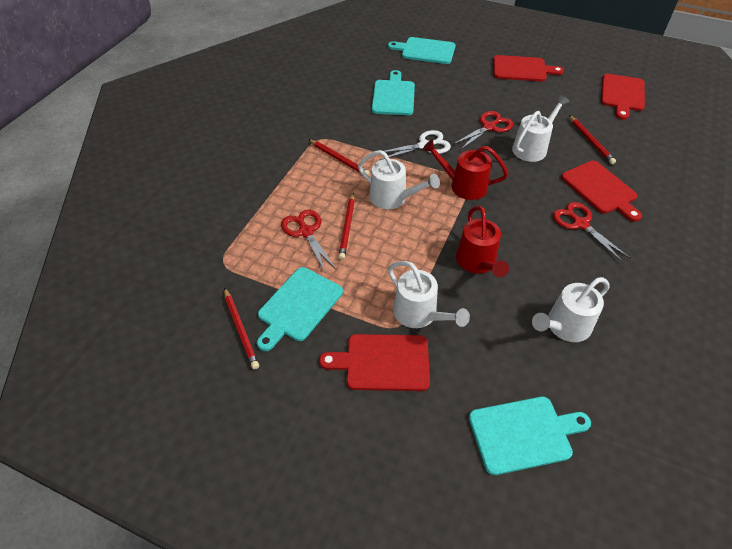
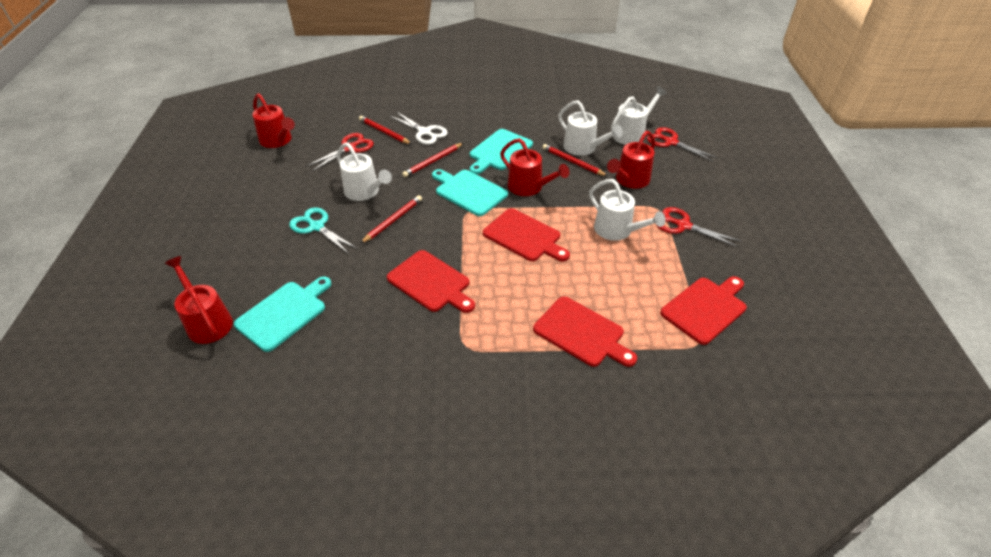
red watering can: 2 -> 4
turquoise cutting board: 4 -> 3
turquoise scissors: 0 -> 1

